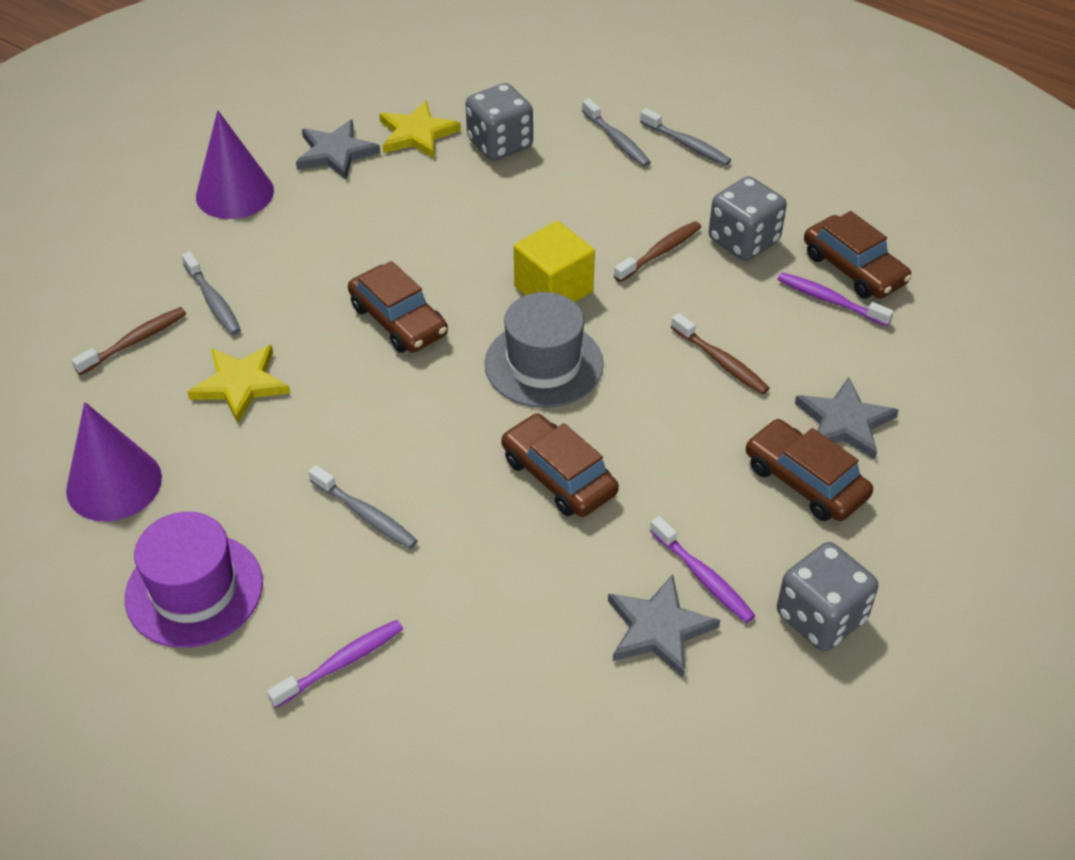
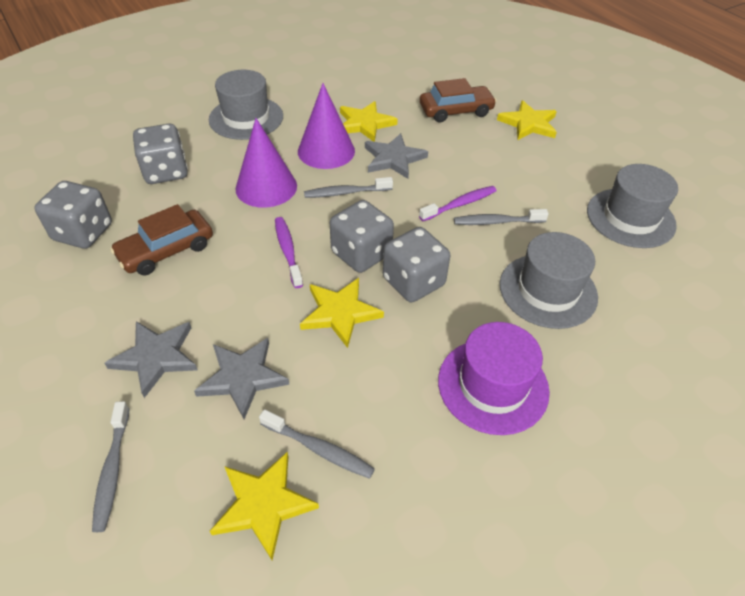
brown car: 4 -> 2
brown toothbrush: 3 -> 0
grey dice: 3 -> 4
grey hat: 1 -> 3
purple toothbrush: 3 -> 2
yellow cube: 1 -> 0
yellow star: 2 -> 4

